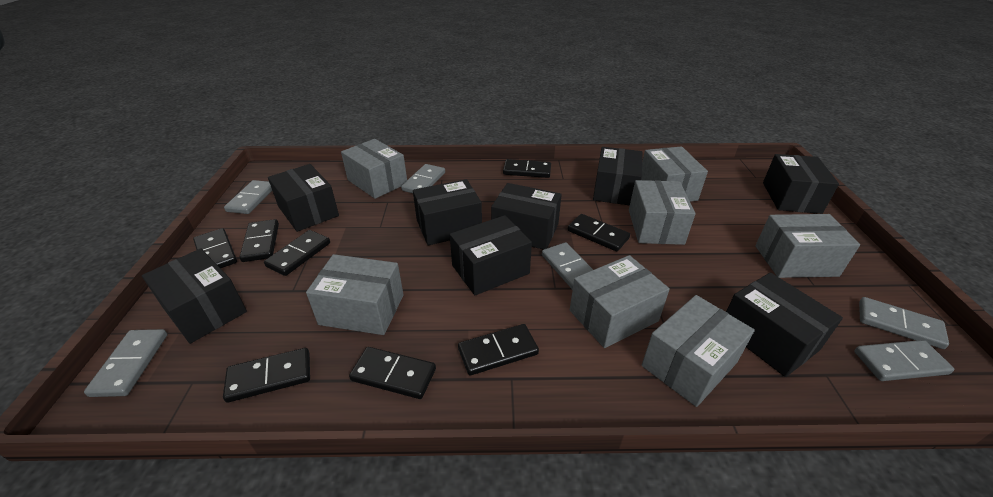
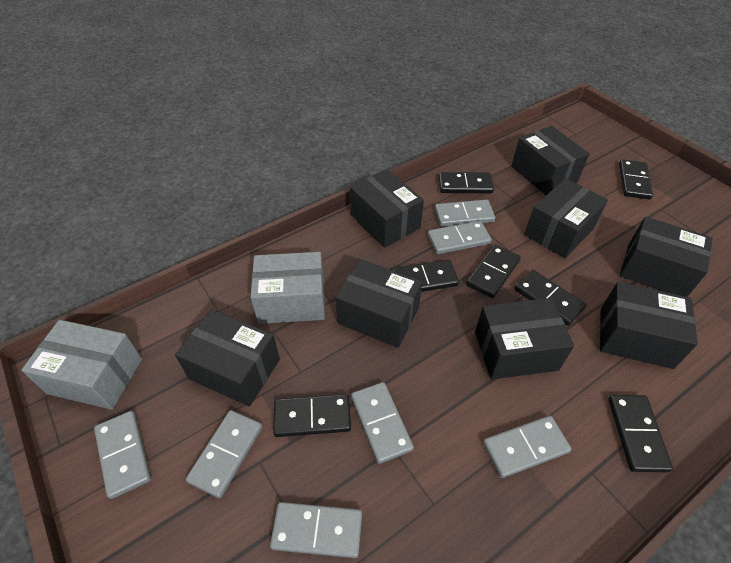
black domino: 8 -> 7
grey box: 7 -> 2
grey domino: 6 -> 7

